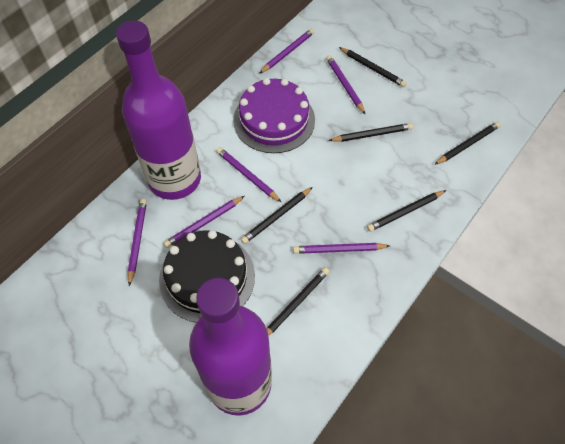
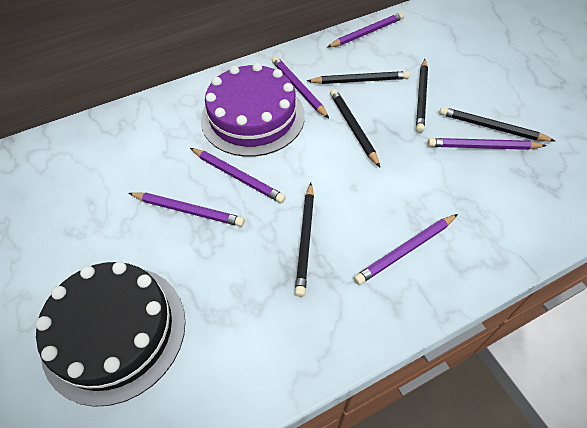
black pencil: 6 -> 5
purple bottle: 2 -> 0

